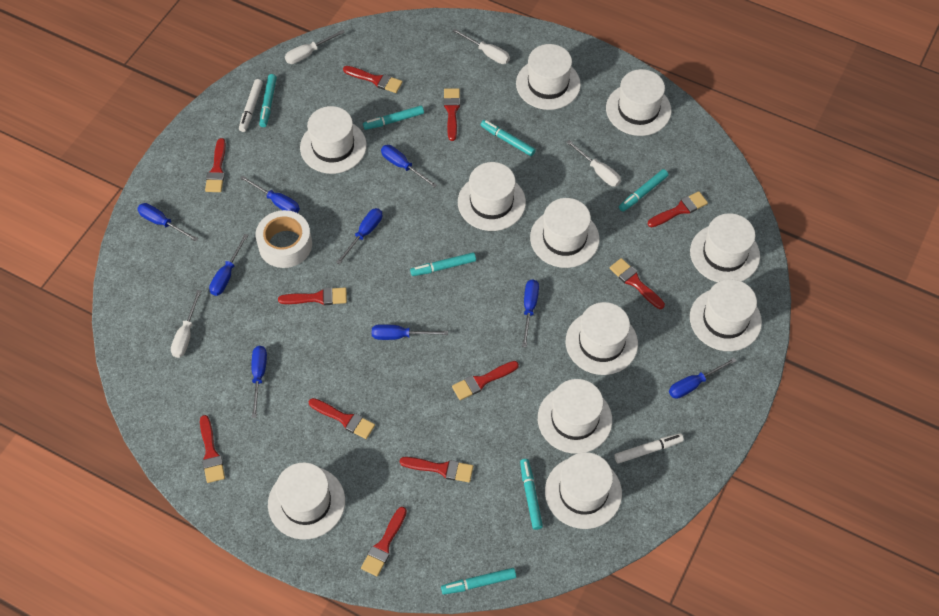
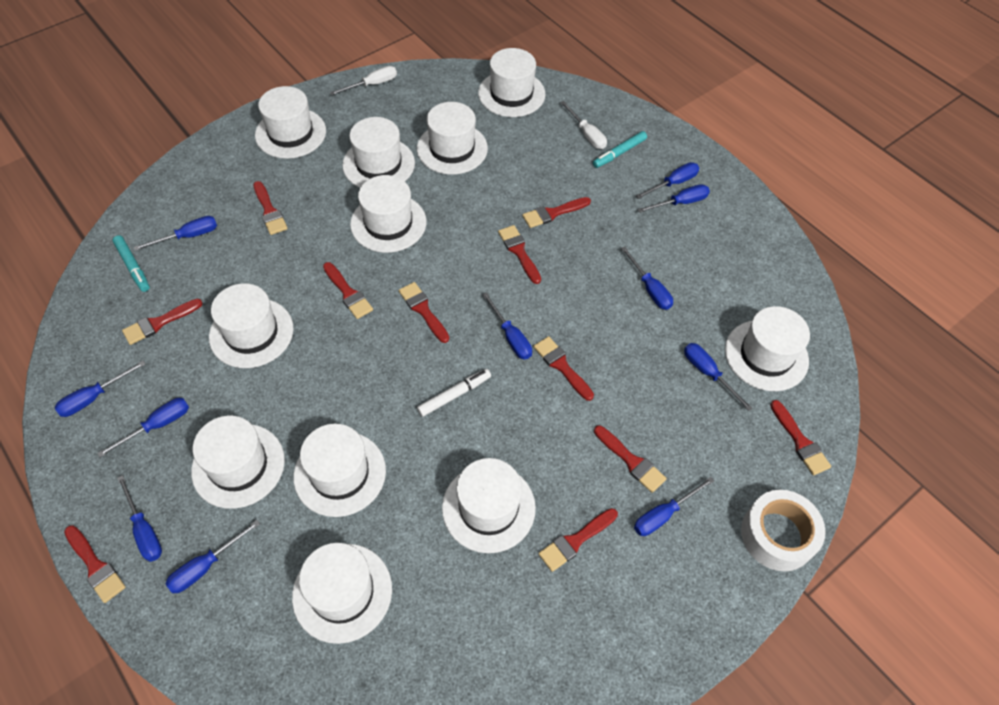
blue screwdriver: 9 -> 11
turquoise marker: 7 -> 2
white marker: 2 -> 1
white screwdriver: 4 -> 2

